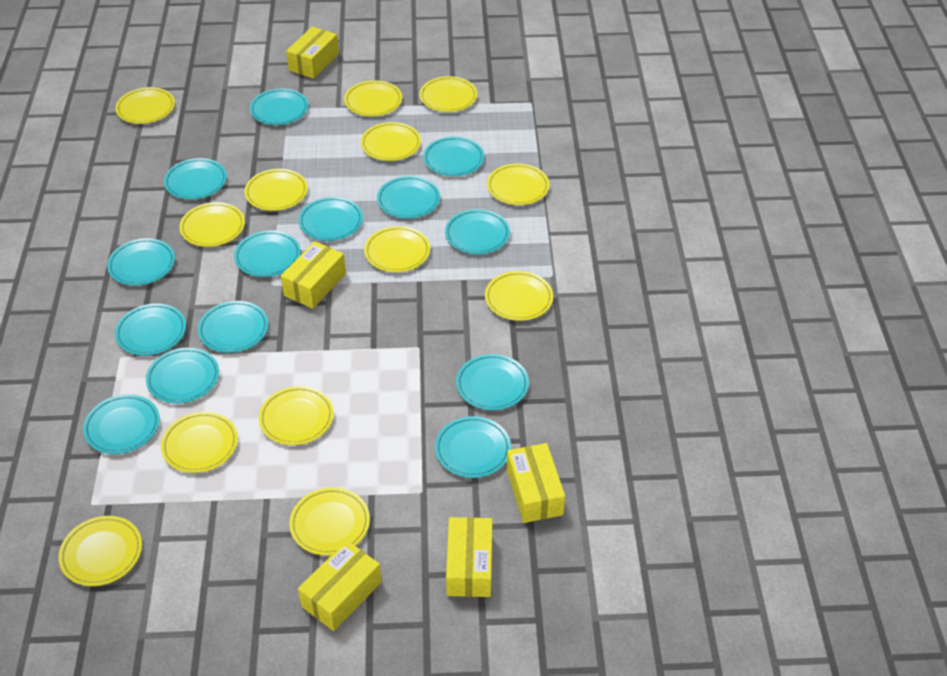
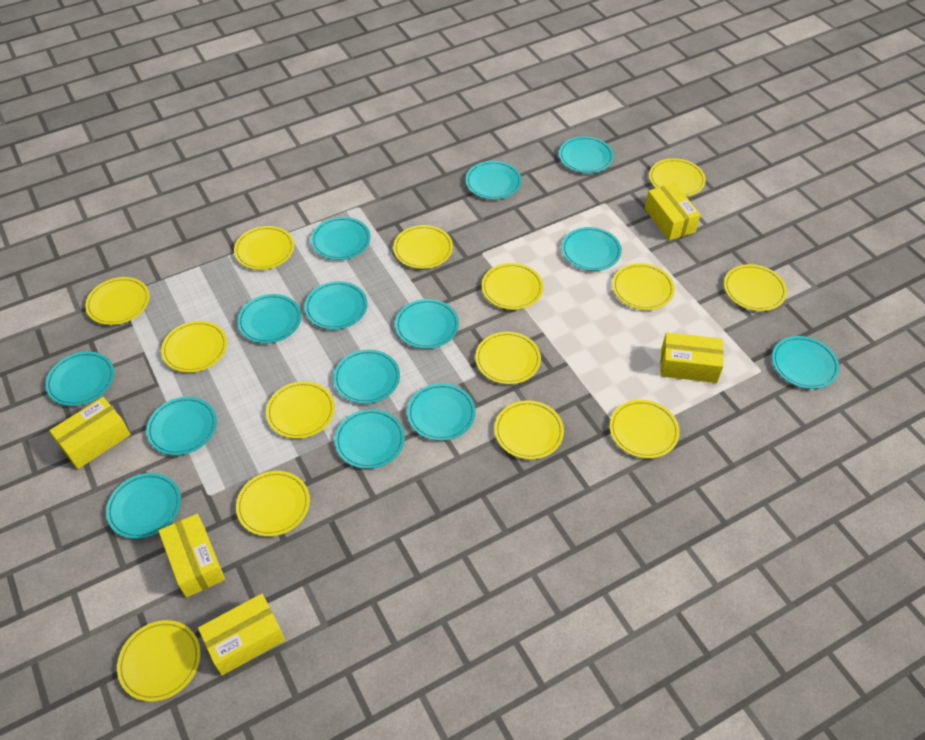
yellow plate: 13 -> 14

